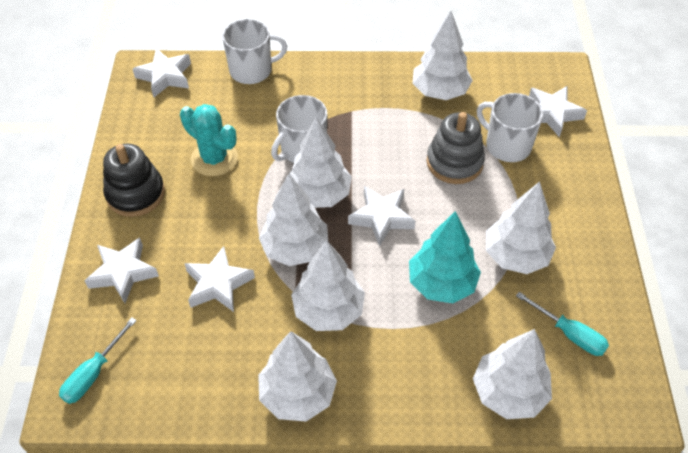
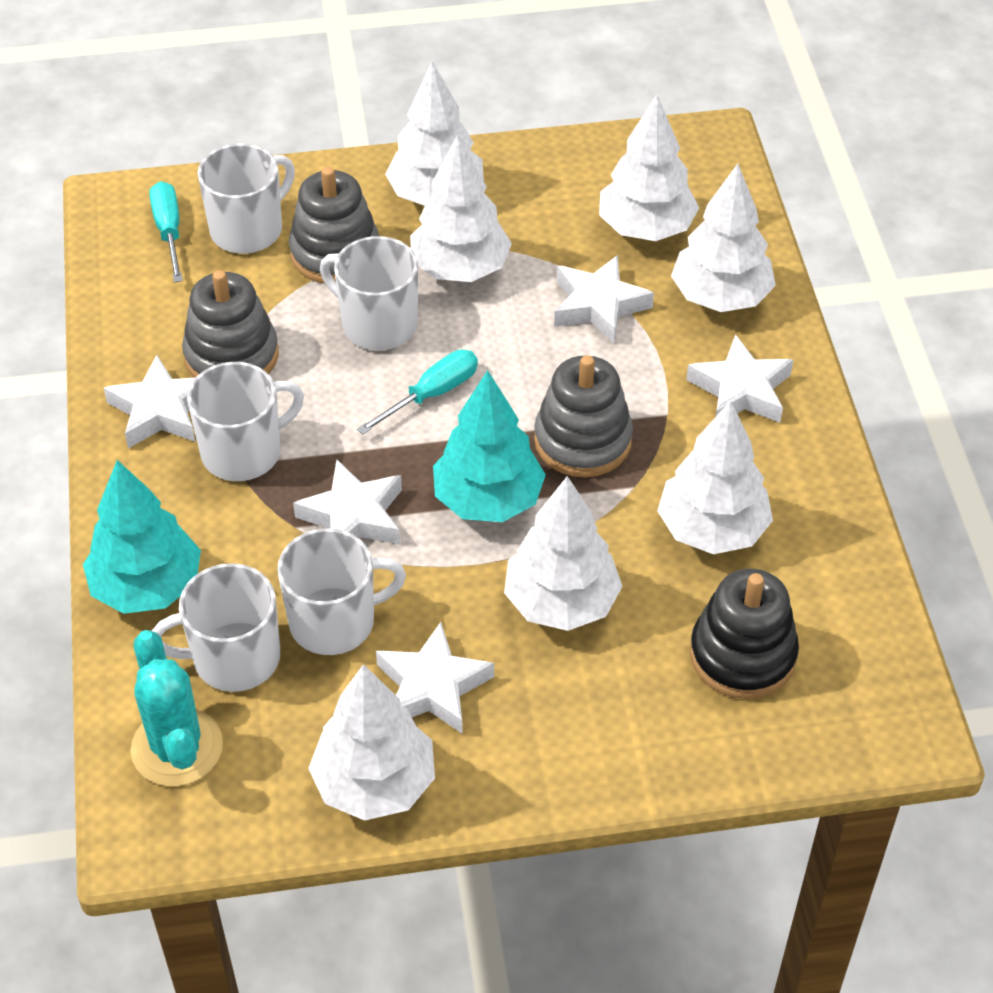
grey stacking toy: 1 -> 3
turquoise tree: 1 -> 2
white mug: 3 -> 5

